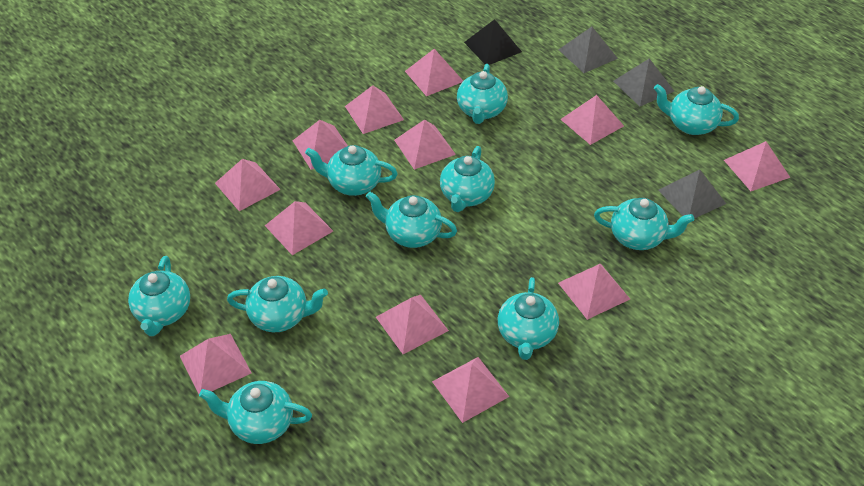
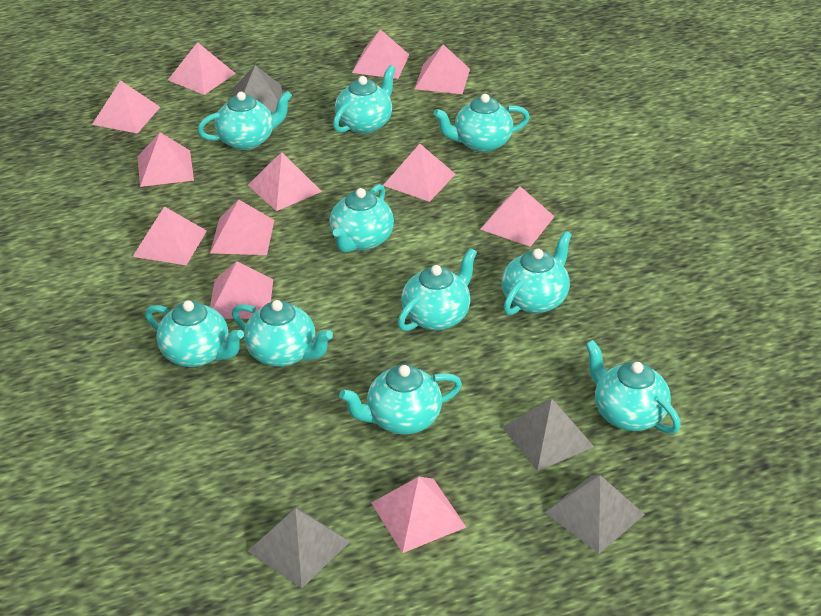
black pyramid: 1 -> 0
grey pyramid: 3 -> 4

